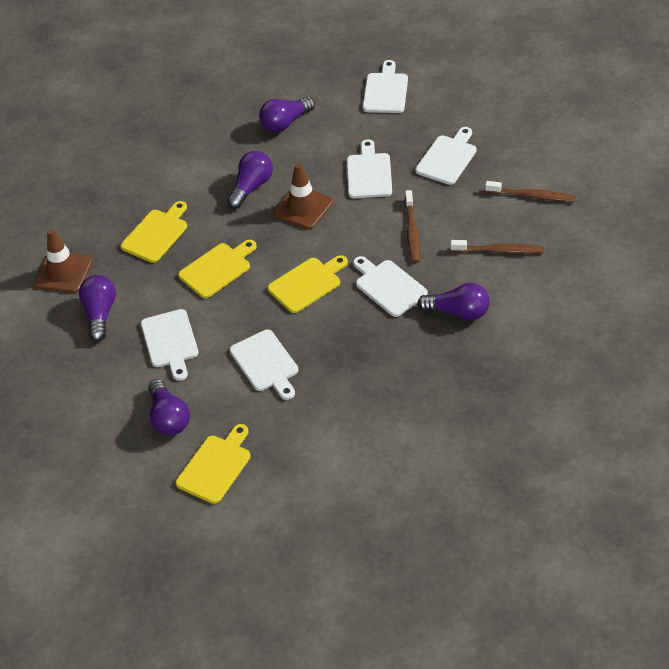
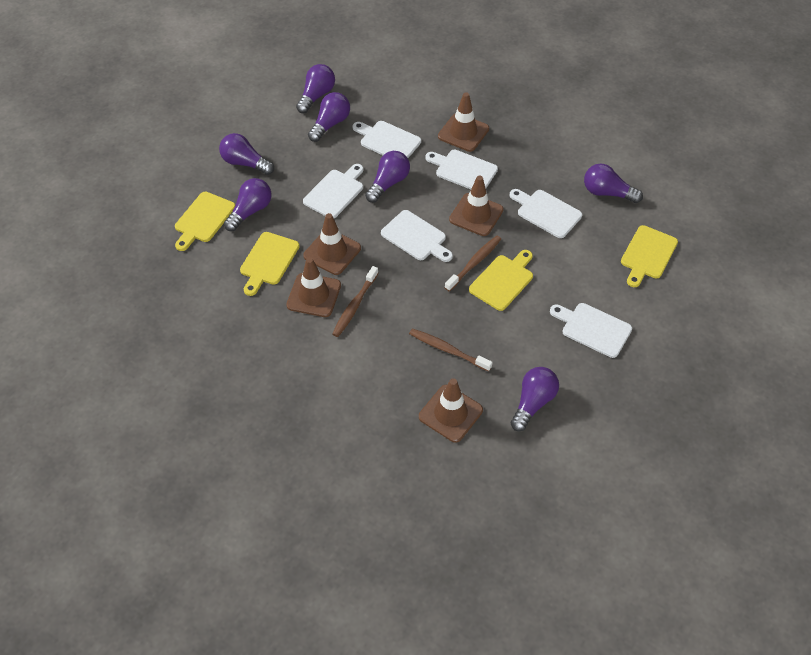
brown traffic cone: 2 -> 5
purple light bulb: 5 -> 7

